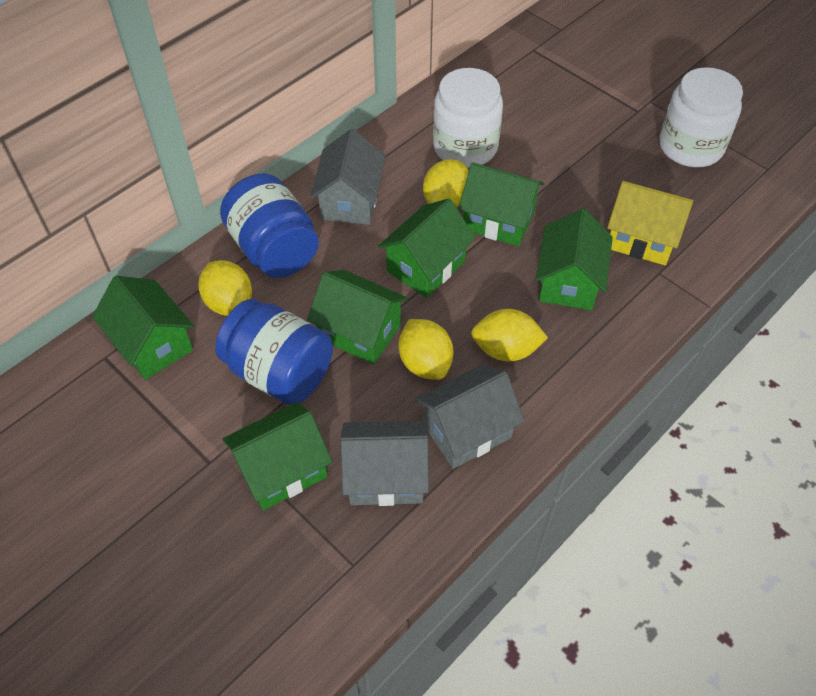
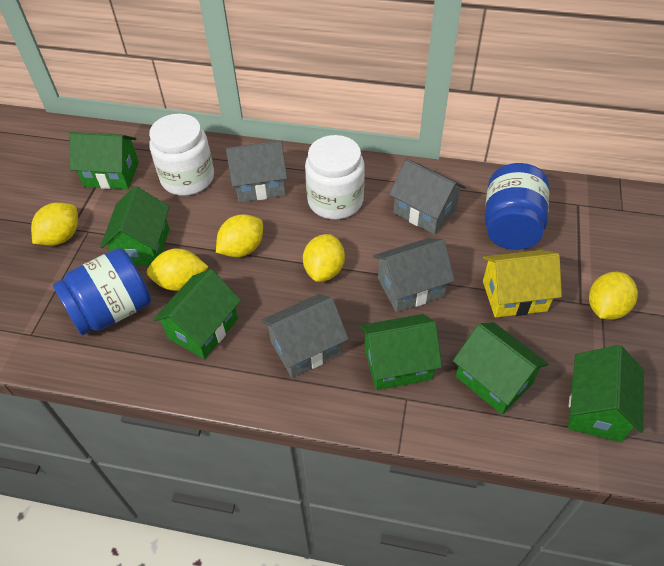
grey house: 3 -> 4
yellow lemon: 4 -> 5

